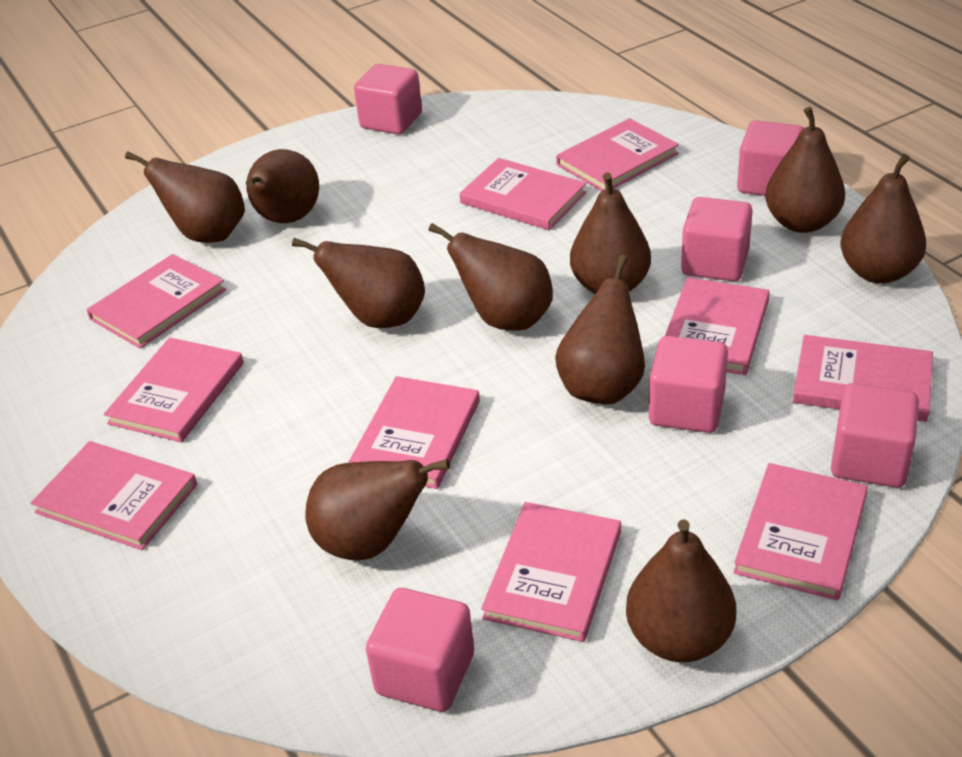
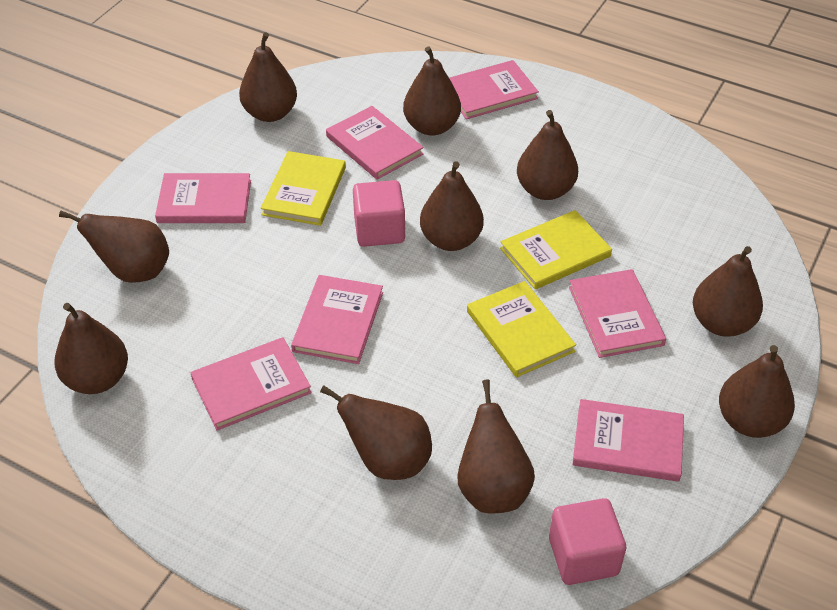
pink book: 10 -> 7
pink cube: 6 -> 2
yellow book: 0 -> 3

